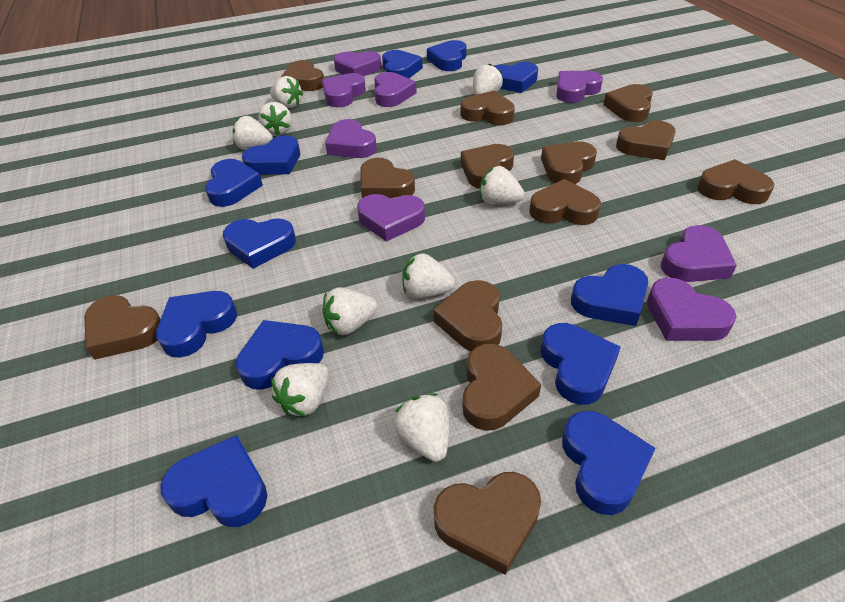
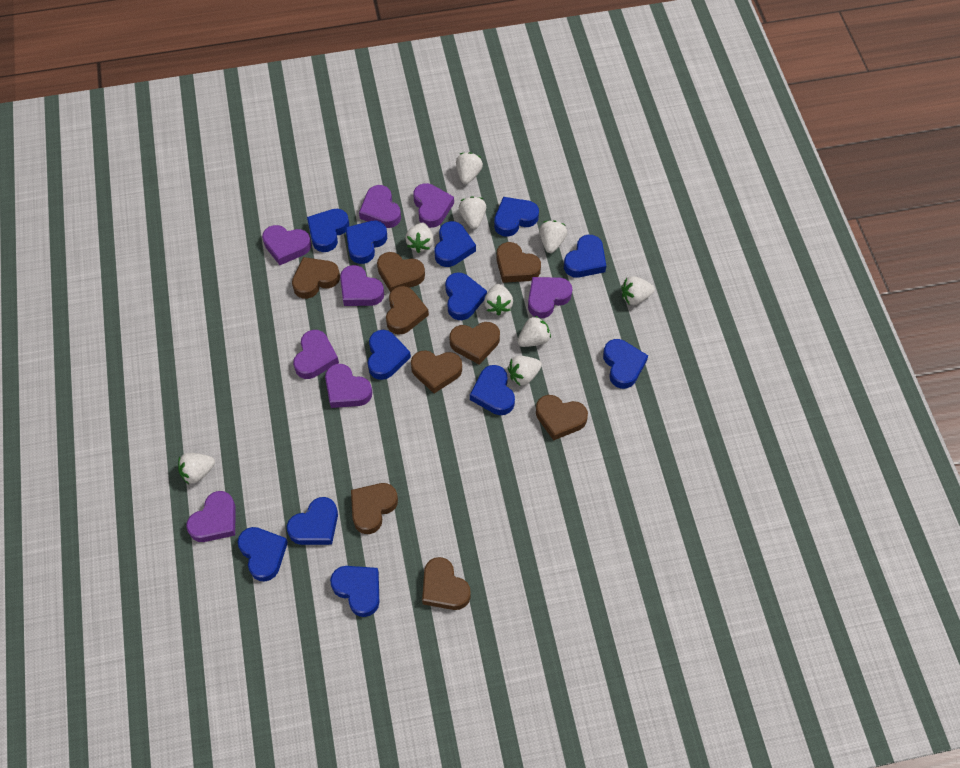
brown heart: 13 -> 9

